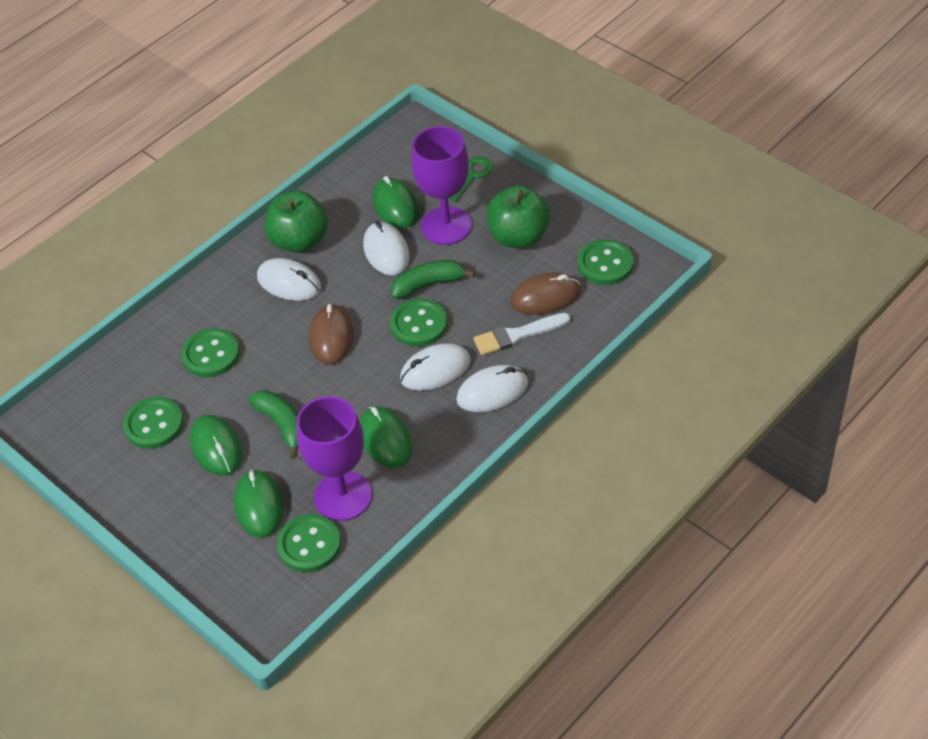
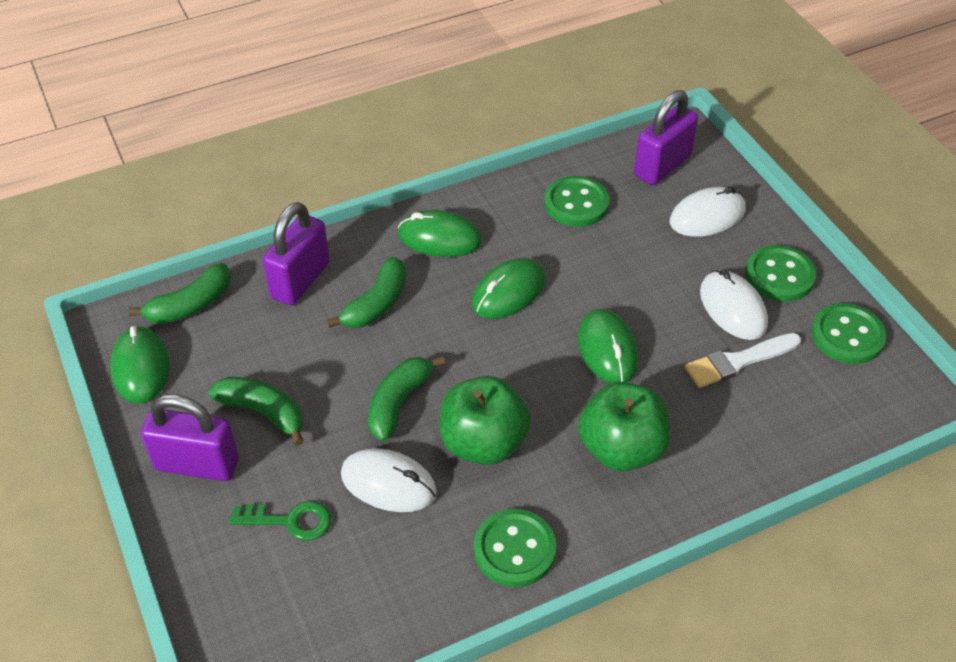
brown mouse: 2 -> 0
green banana: 2 -> 4
green button: 5 -> 4
purple goblet: 2 -> 0
purple padlock: 0 -> 3
white mouse: 4 -> 3

